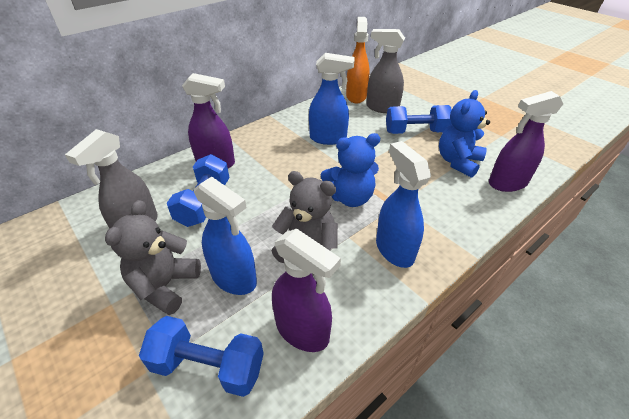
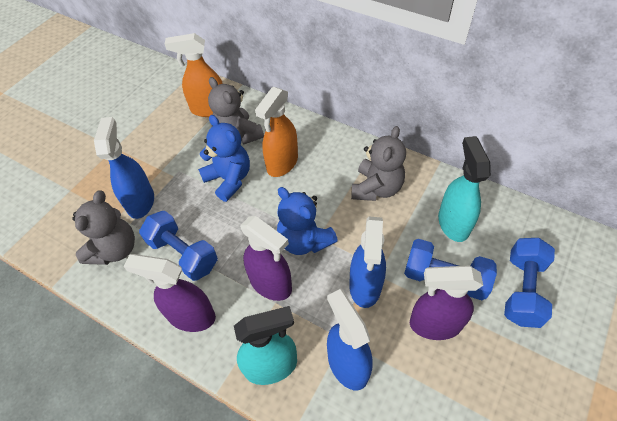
grey spray bottle: 2 -> 0
grey teddy bear: 2 -> 3
orange spray bottle: 1 -> 2
turquoise spray bottle: 0 -> 2

